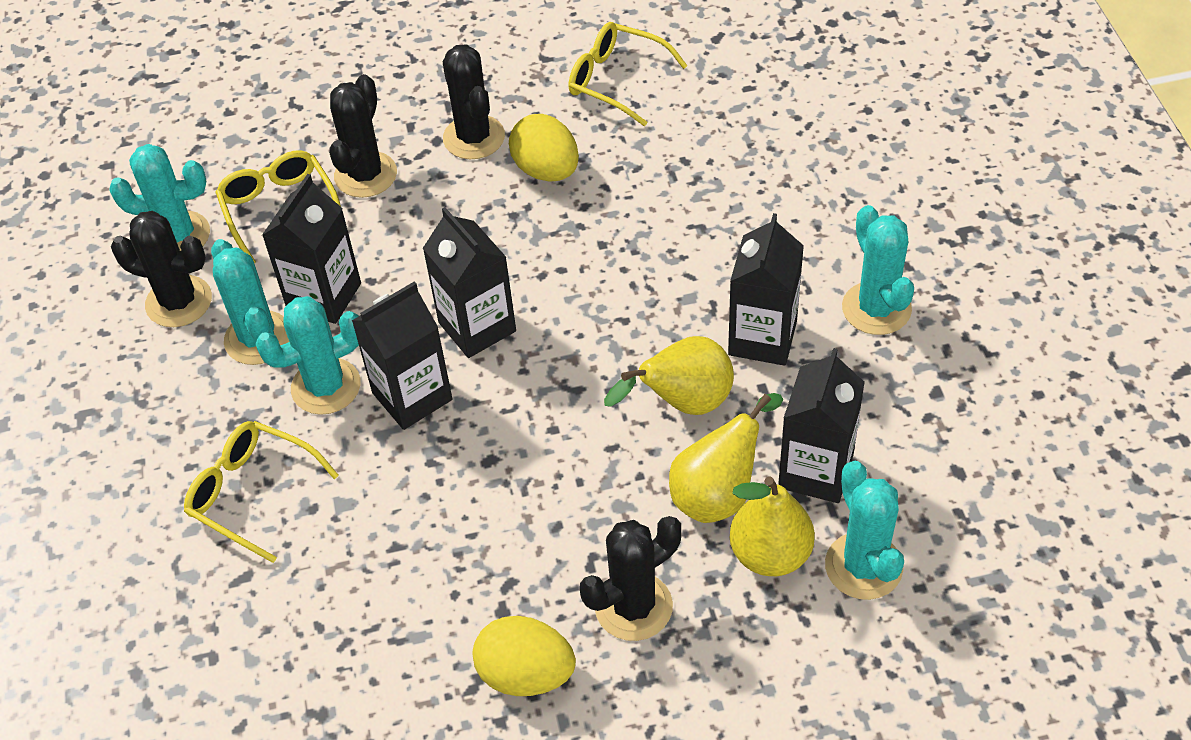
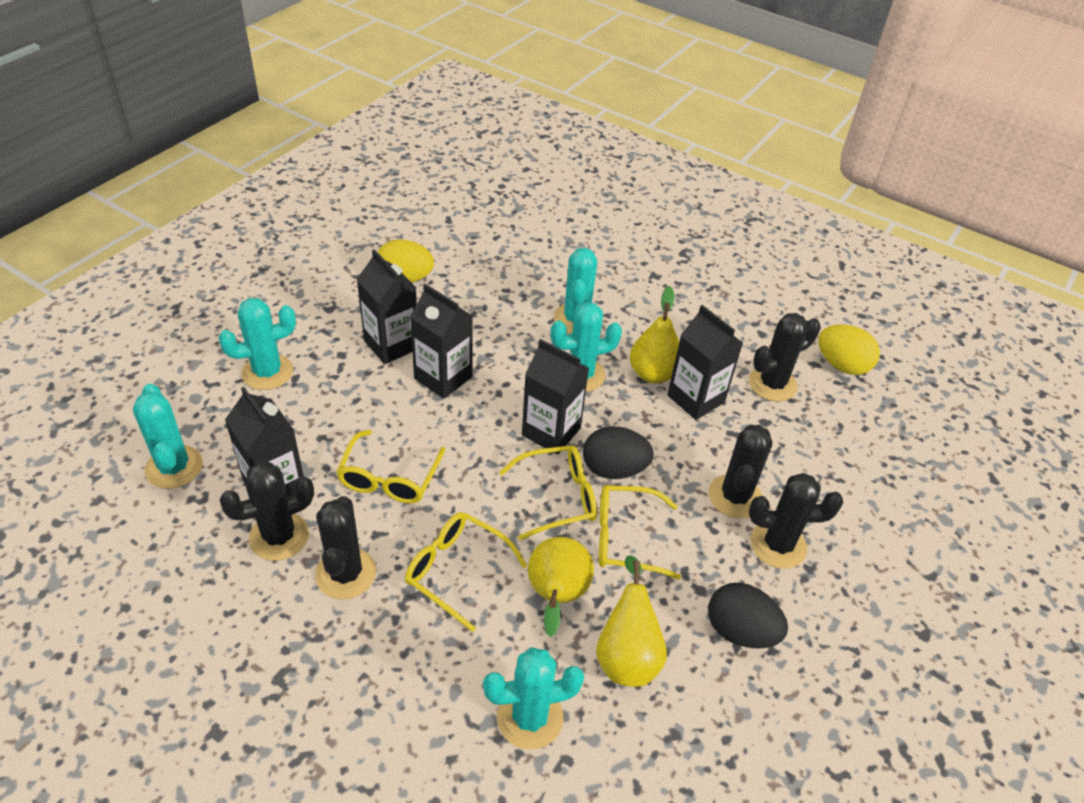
black cactus: 4 -> 5
black egg: 0 -> 2
yellow glasses: 3 -> 4

